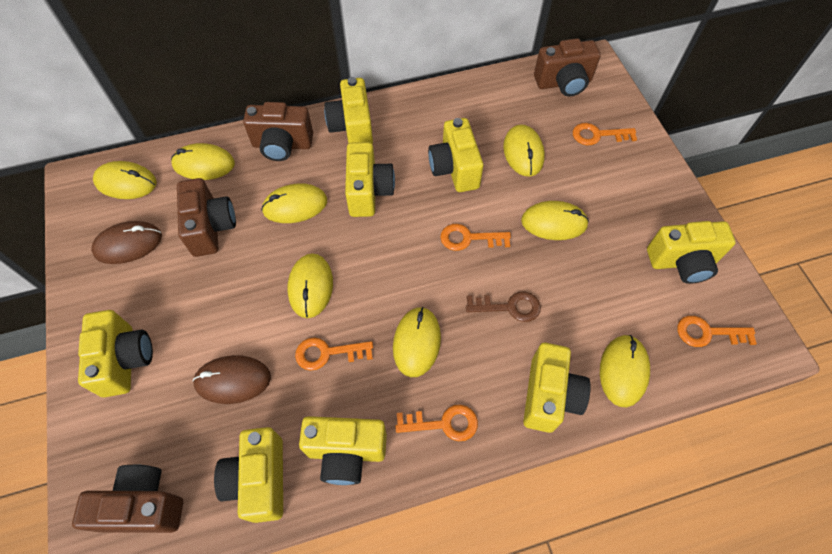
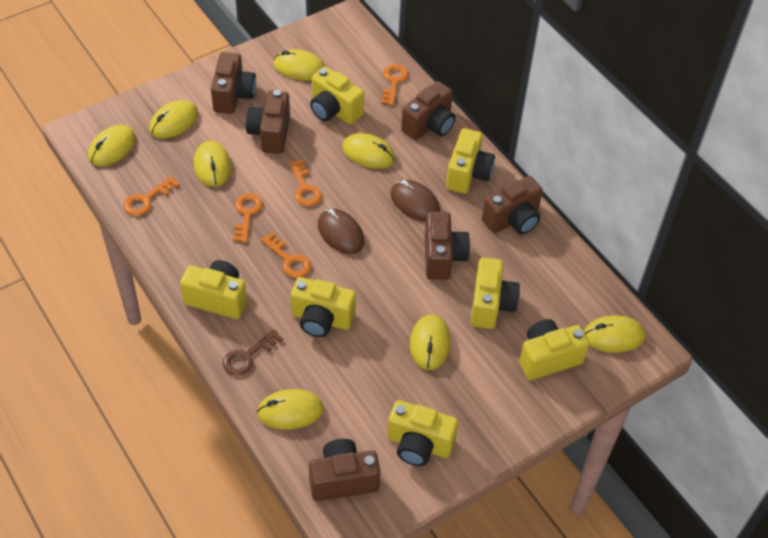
brown camera: 4 -> 6
yellow camera: 8 -> 7

